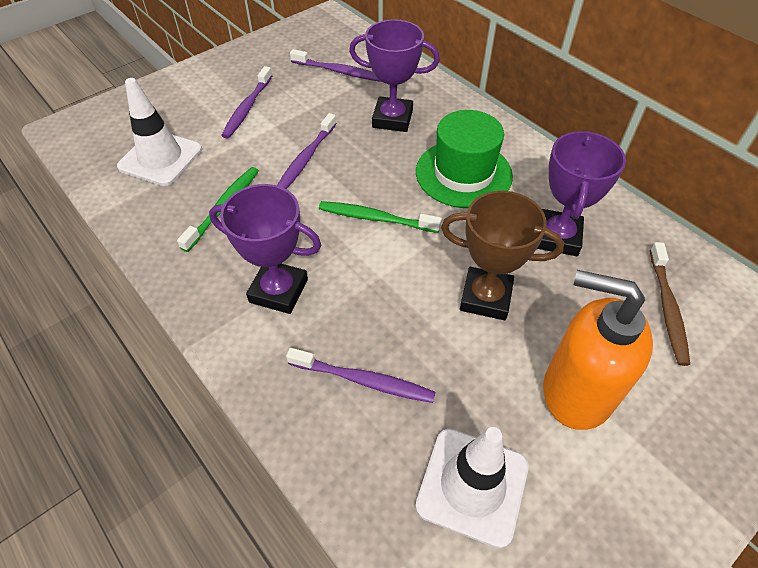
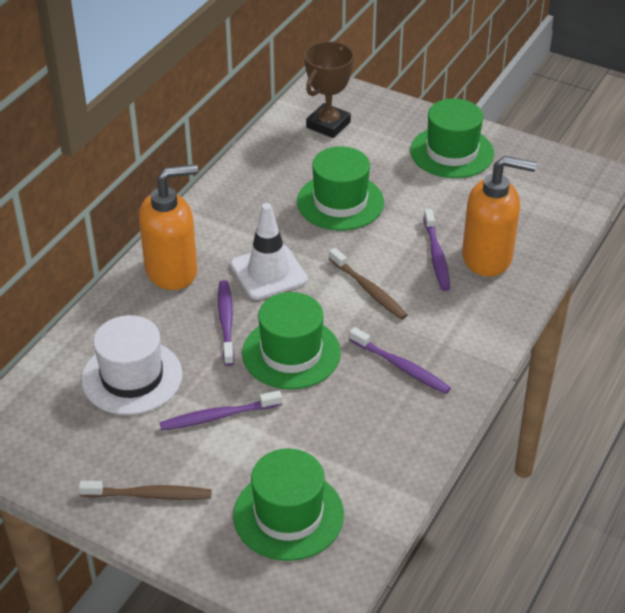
brown toothbrush: 1 -> 2
green hat: 1 -> 4
green toothbrush: 2 -> 0
orange soap dispenser: 1 -> 2
purple trophy: 3 -> 0
white hat: 0 -> 1
white traffic cone: 2 -> 1

